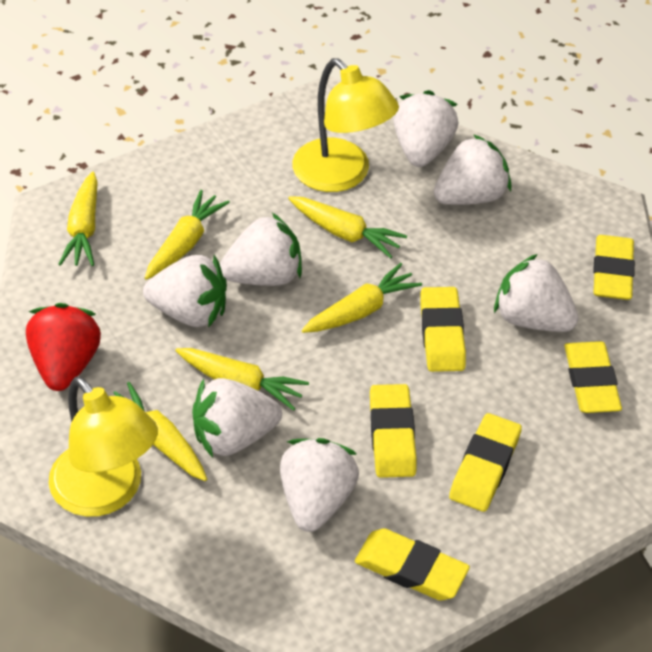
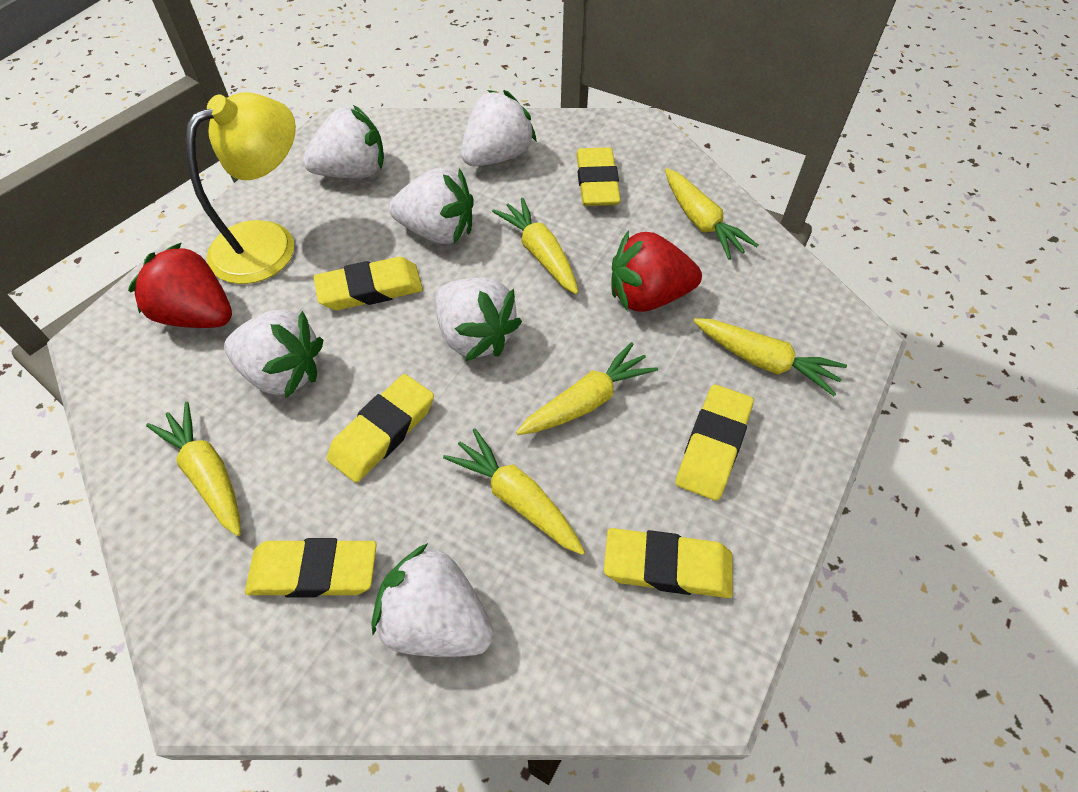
red strawberry: 1 -> 2
white strawberry: 7 -> 6
yellow lamp: 2 -> 1

